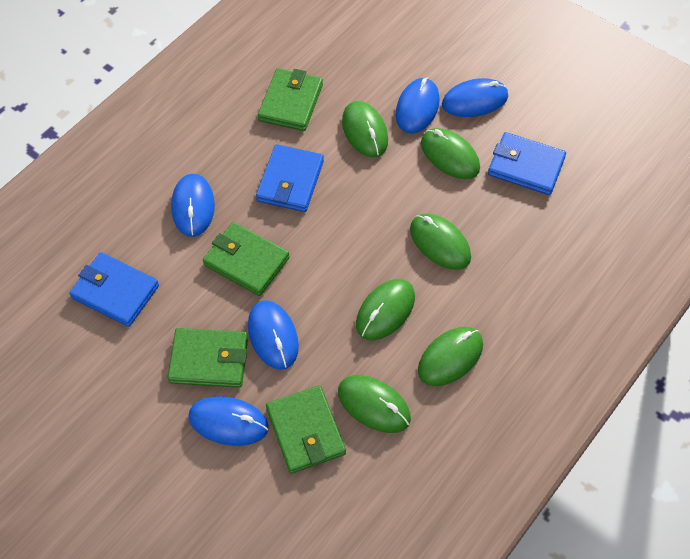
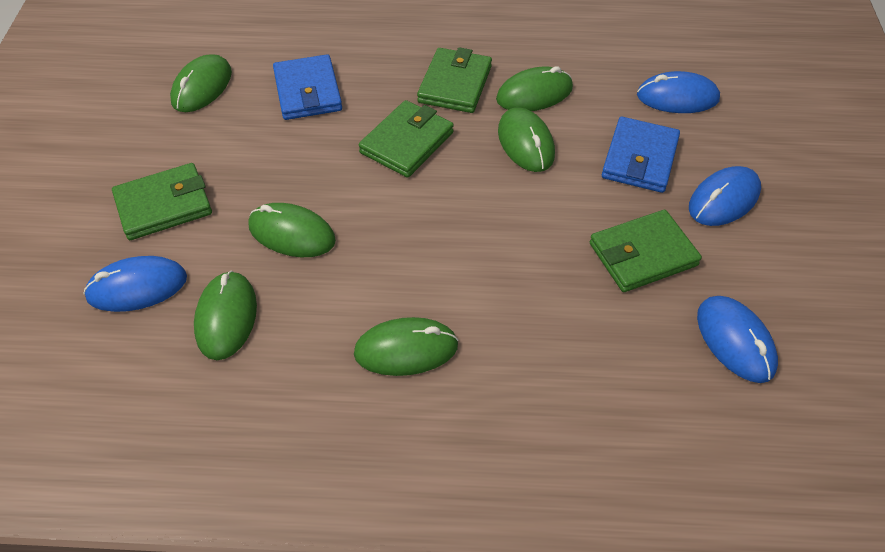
blue mouse: 5 -> 4
blue wallet: 3 -> 2

